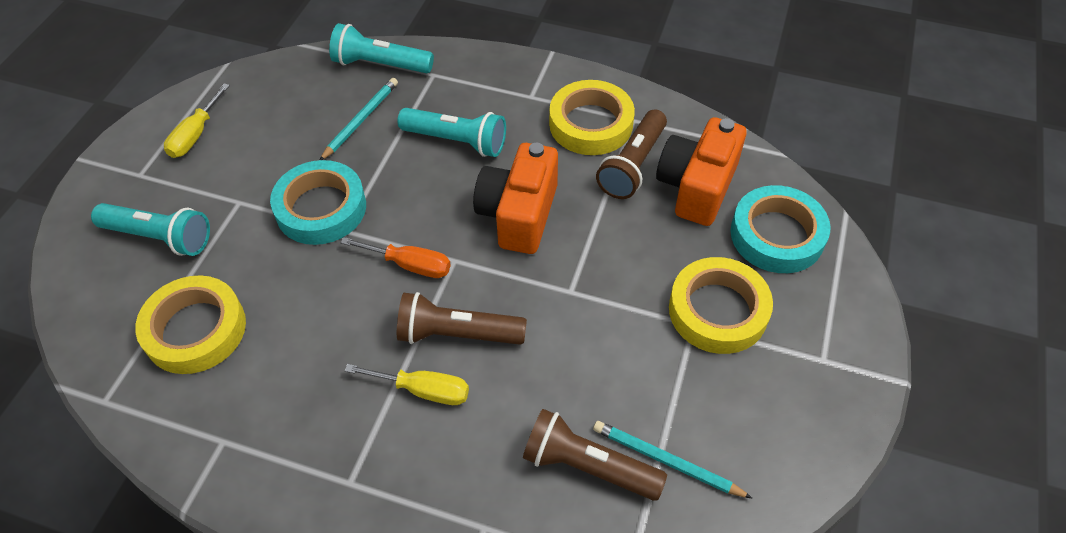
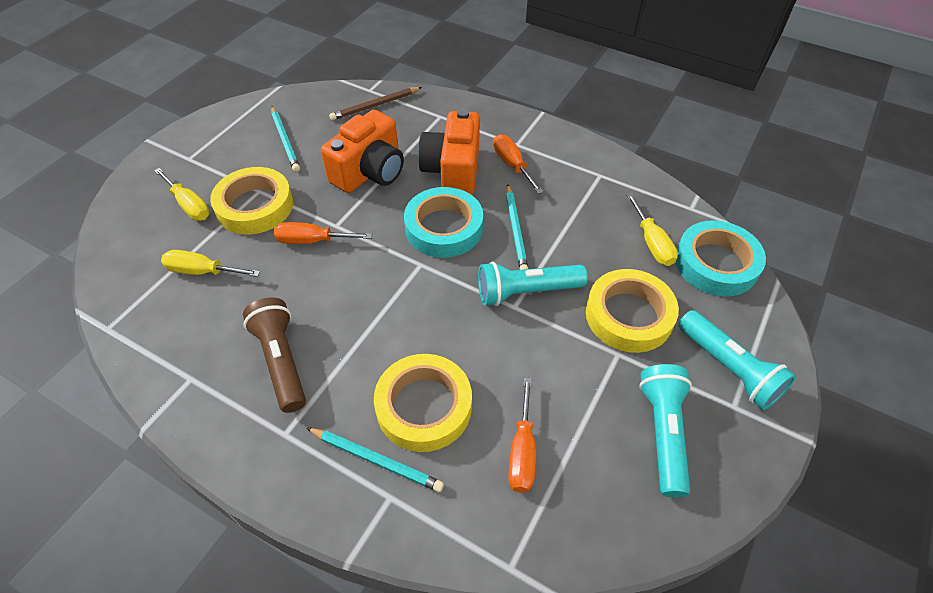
brown flashlight: 3 -> 1
brown pencil: 0 -> 1
orange screwdriver: 1 -> 3
turquoise pencil: 2 -> 3
yellow screwdriver: 2 -> 3

